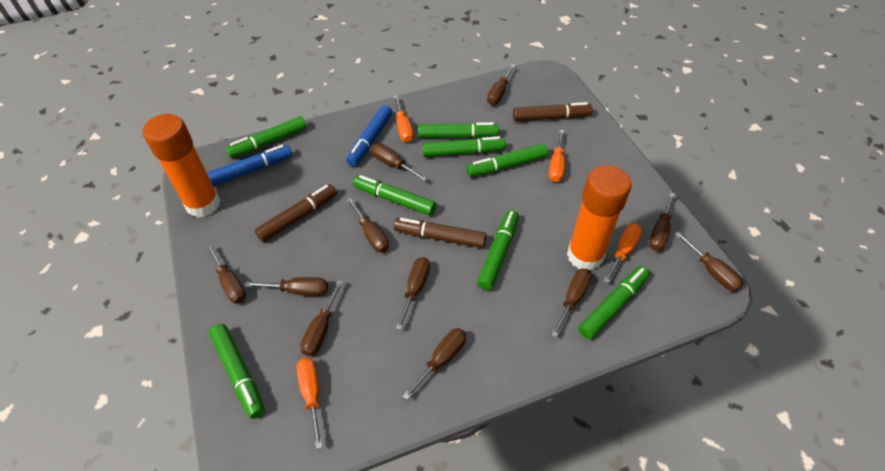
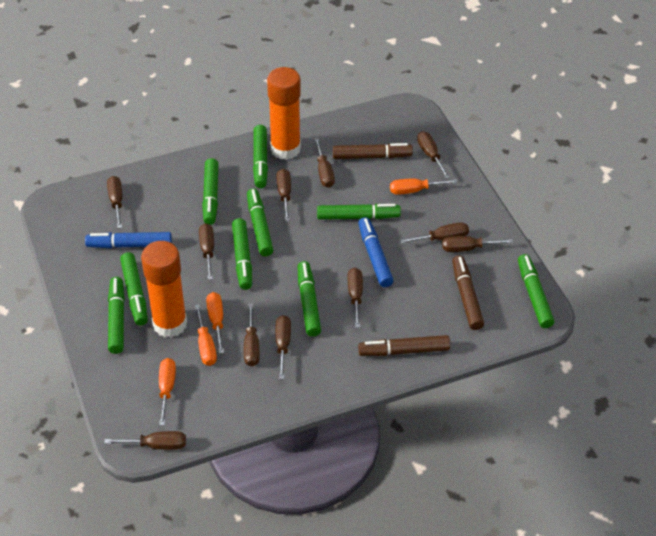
green marker: 8 -> 9

